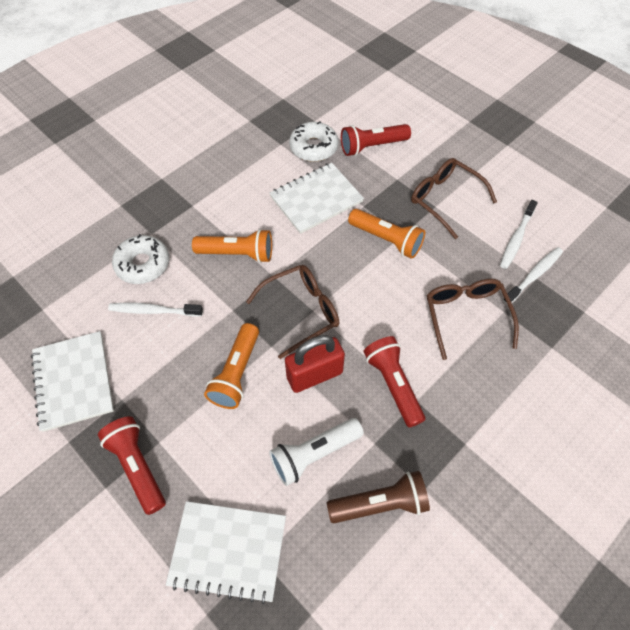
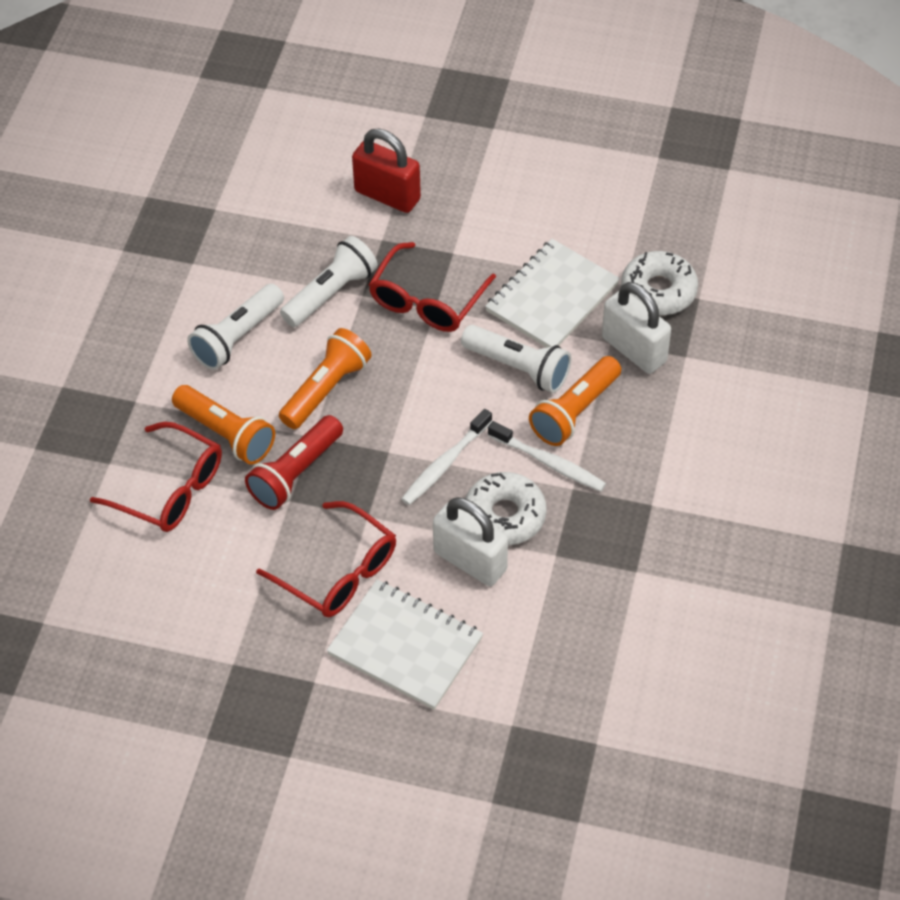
brown flashlight: 1 -> 0
brown glasses: 3 -> 0
red flashlight: 3 -> 1
red glasses: 0 -> 3
white flashlight: 1 -> 3
white notebook: 3 -> 2
white padlock: 0 -> 2
white toothbrush: 3 -> 2

